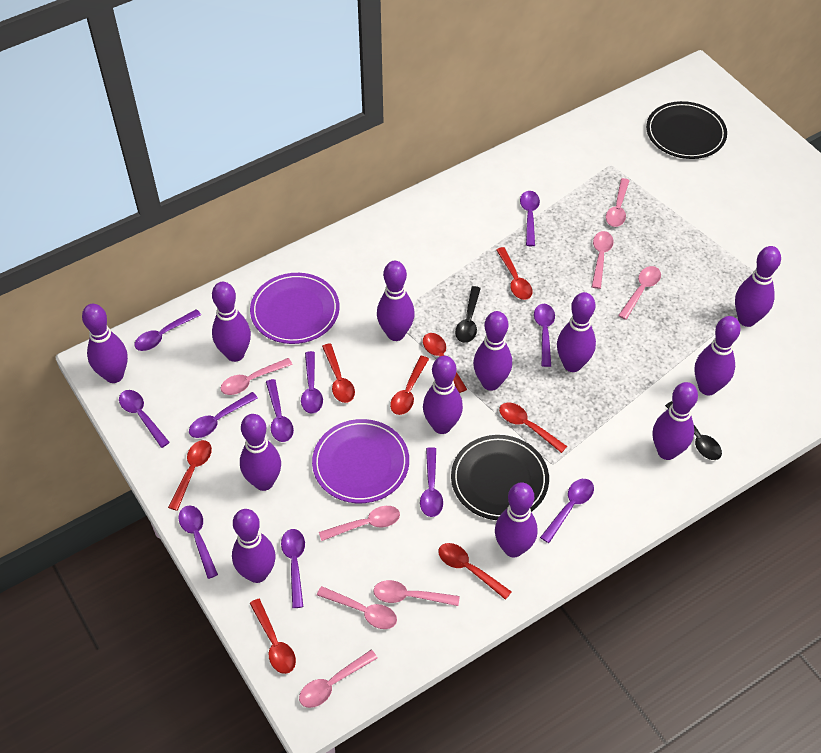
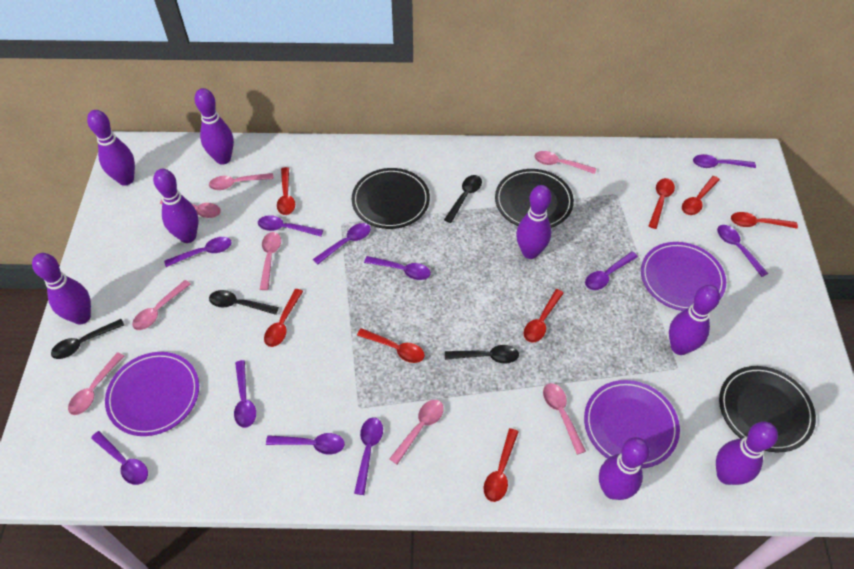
black plate: 2 -> 3
black spoon: 2 -> 4
purple bowling pin: 12 -> 8
purple plate: 2 -> 3

